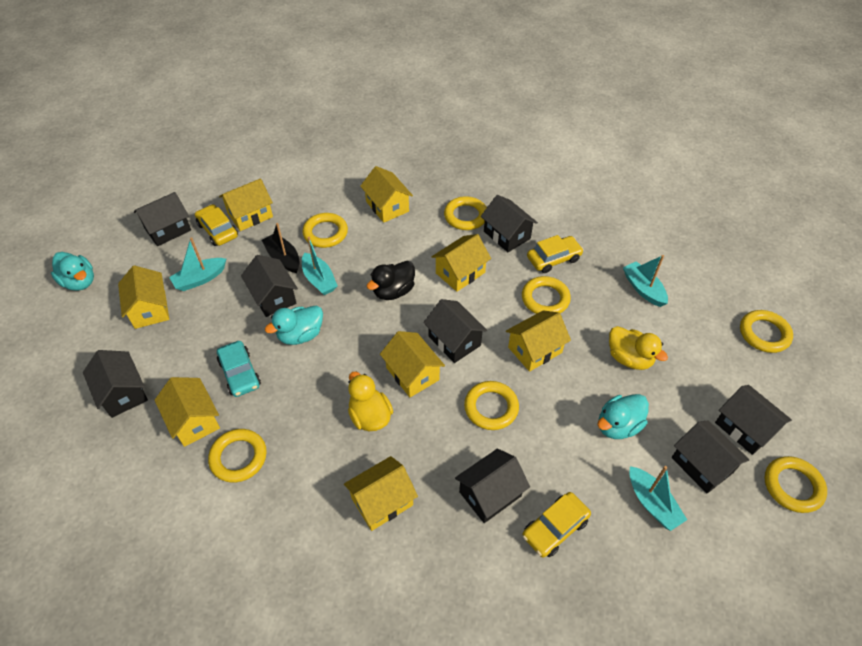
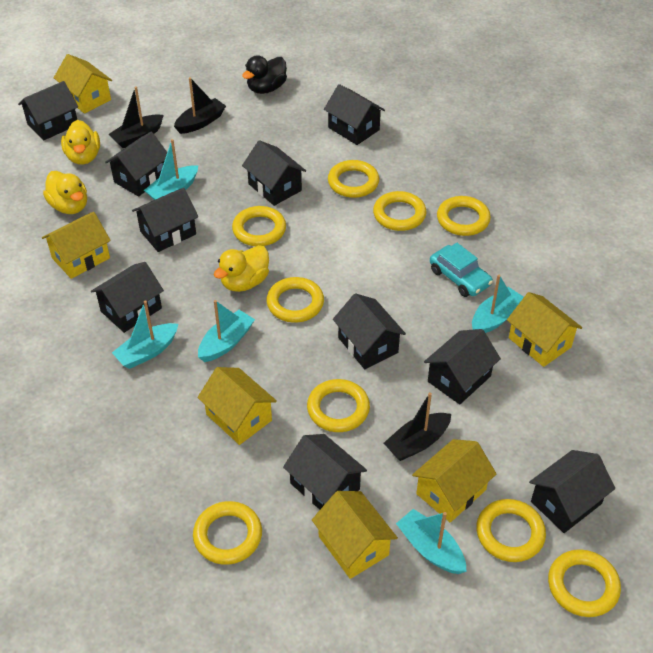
black boat: 1 -> 3
black house: 8 -> 10
turquoise boat: 4 -> 5
turquoise duck: 3 -> 0
yellow car: 3 -> 0
yellow duck: 2 -> 3
yellow house: 8 -> 6
yellow ring: 7 -> 9

